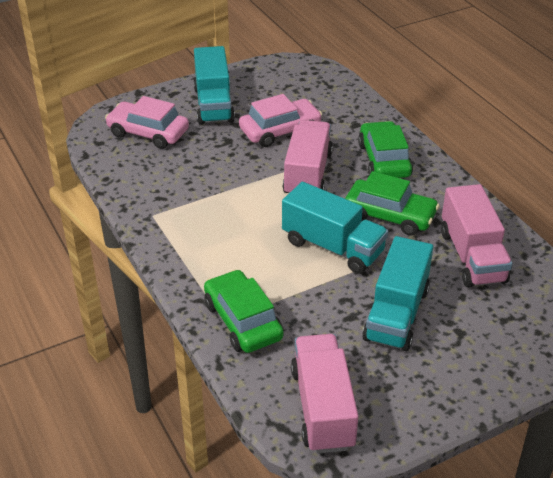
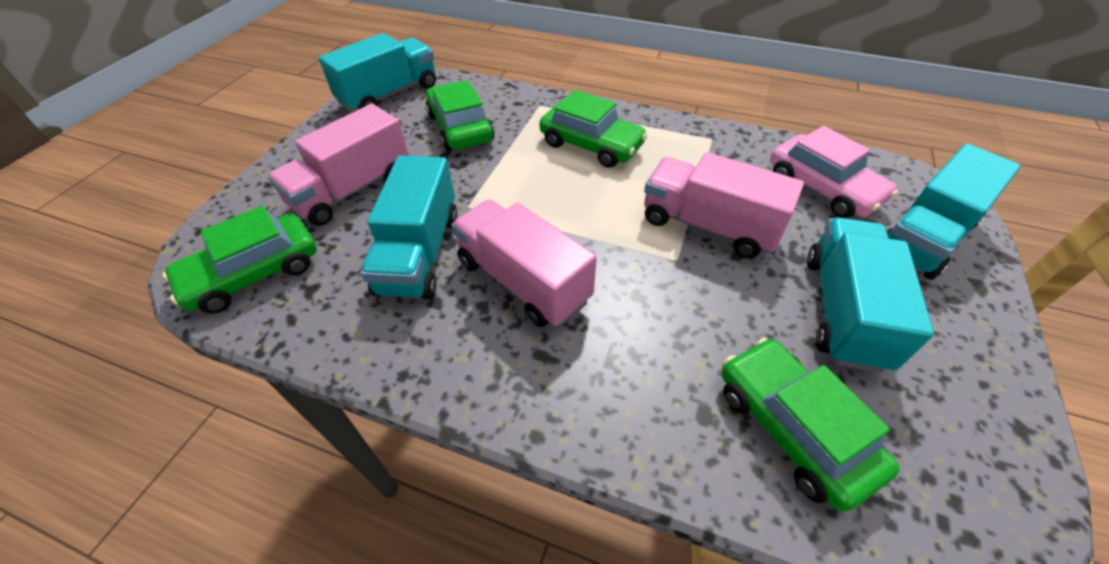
green car: 3 -> 4
pink car: 2 -> 1
turquoise truck: 3 -> 4

